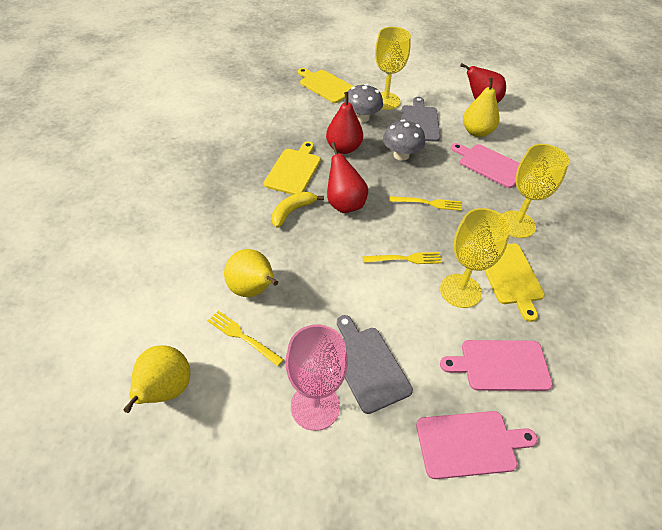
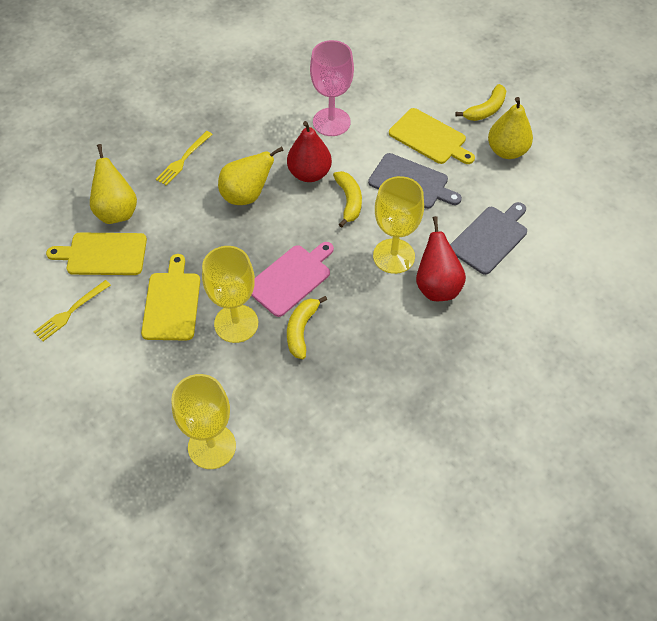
grey mushroom: 2 -> 0
pink cutting board: 3 -> 1
red pear: 3 -> 2
yellow banana: 1 -> 3
yellow fork: 3 -> 2

